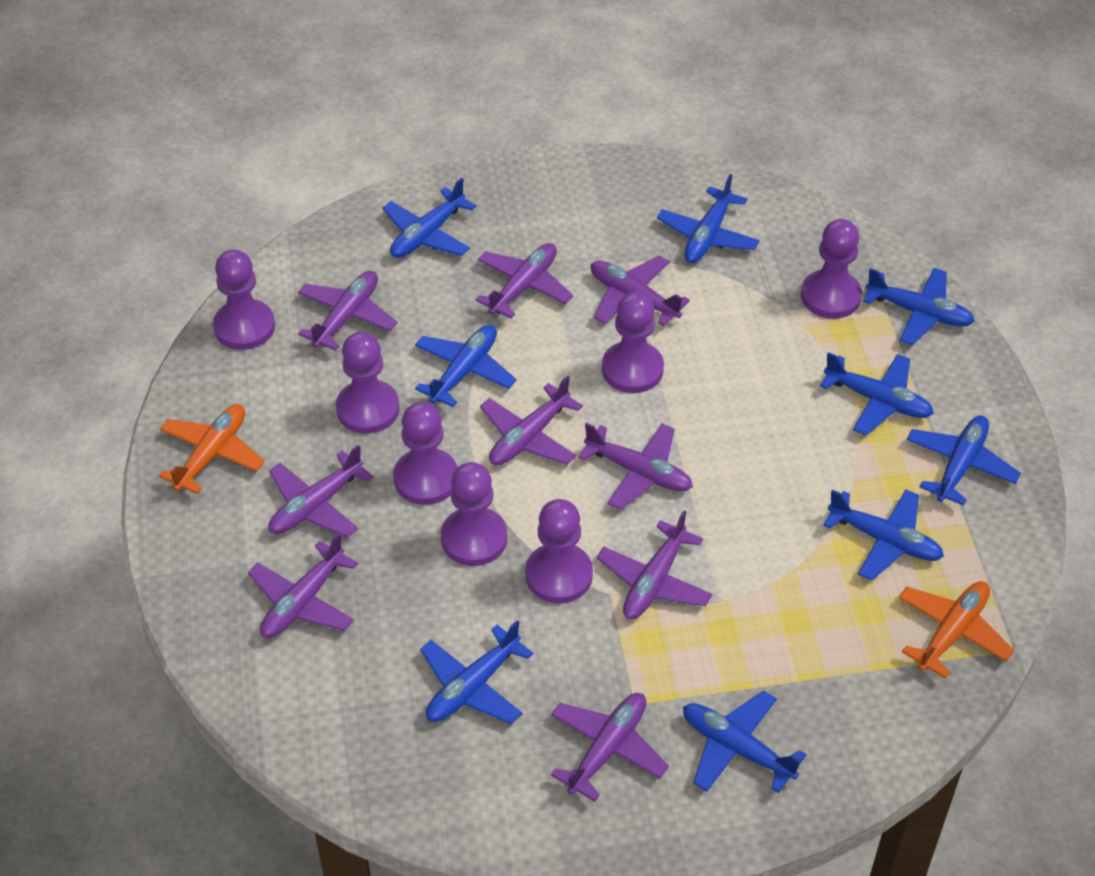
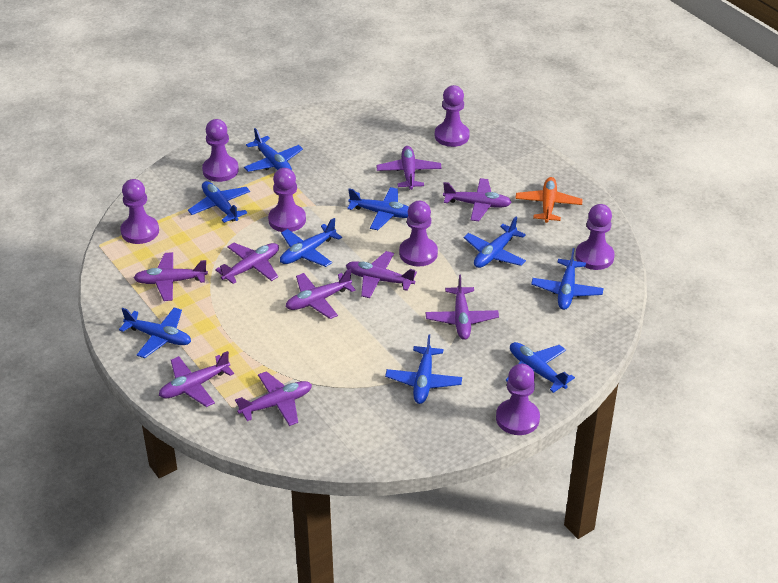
orange plane: 2 -> 1

